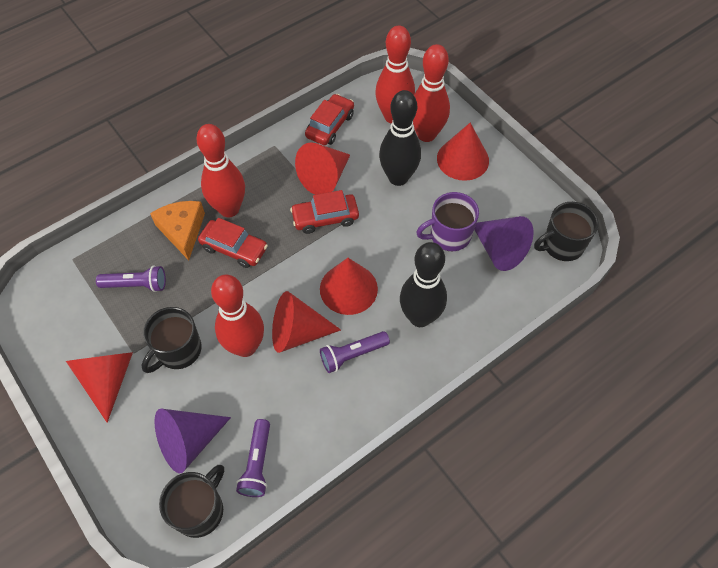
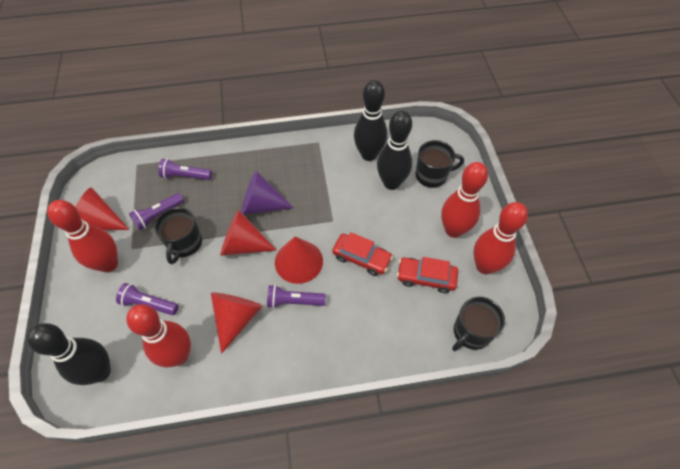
black bowling pin: 2 -> 3
orange cheese: 1 -> 0
purple cone: 2 -> 1
purple flashlight: 3 -> 4
purple mug: 1 -> 0
red car: 3 -> 2
red cone: 5 -> 4

